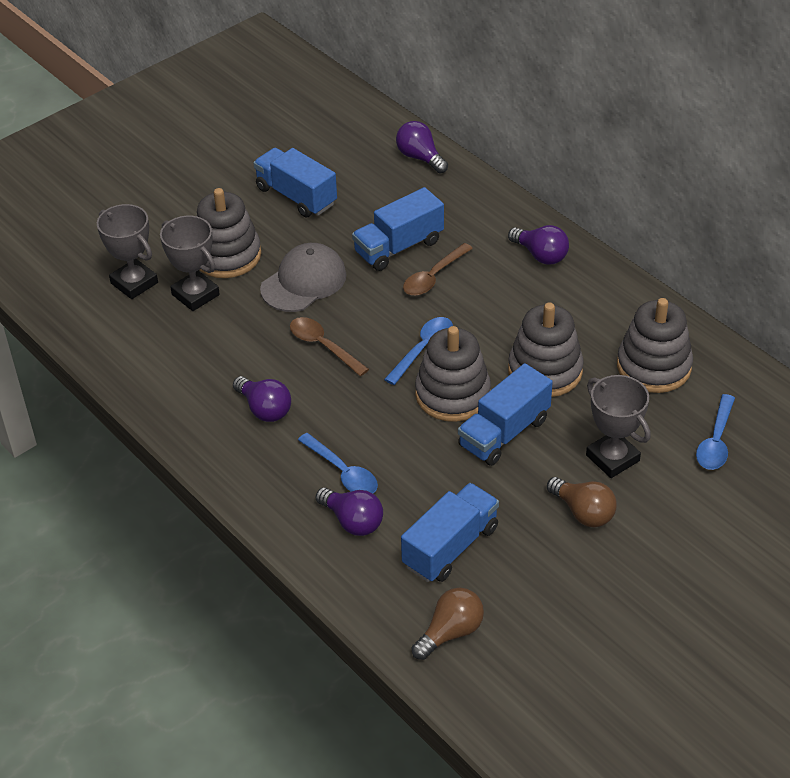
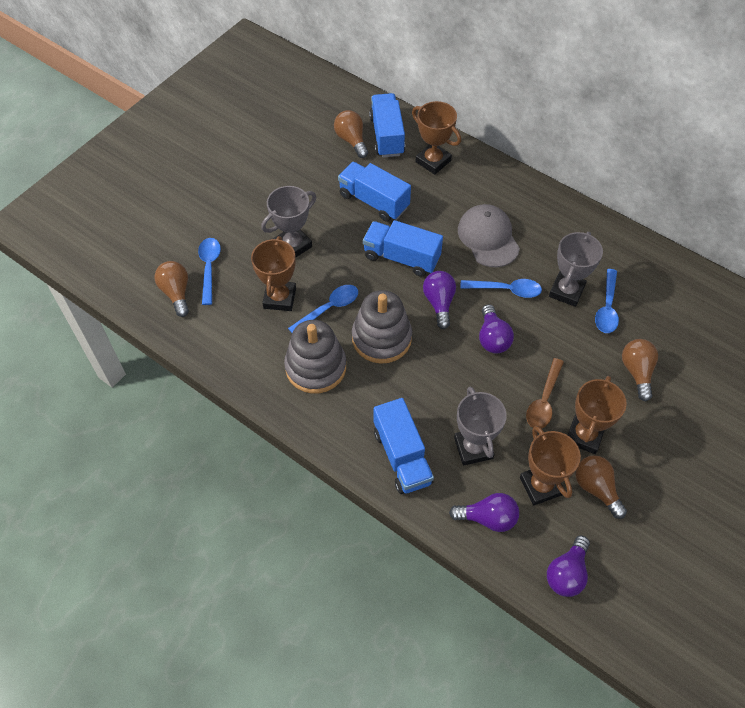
blue spoon: 3 -> 4
brown light bulb: 2 -> 4
brown spoon: 2 -> 1
brown trophy: 0 -> 4
grey stacking toy: 4 -> 2

